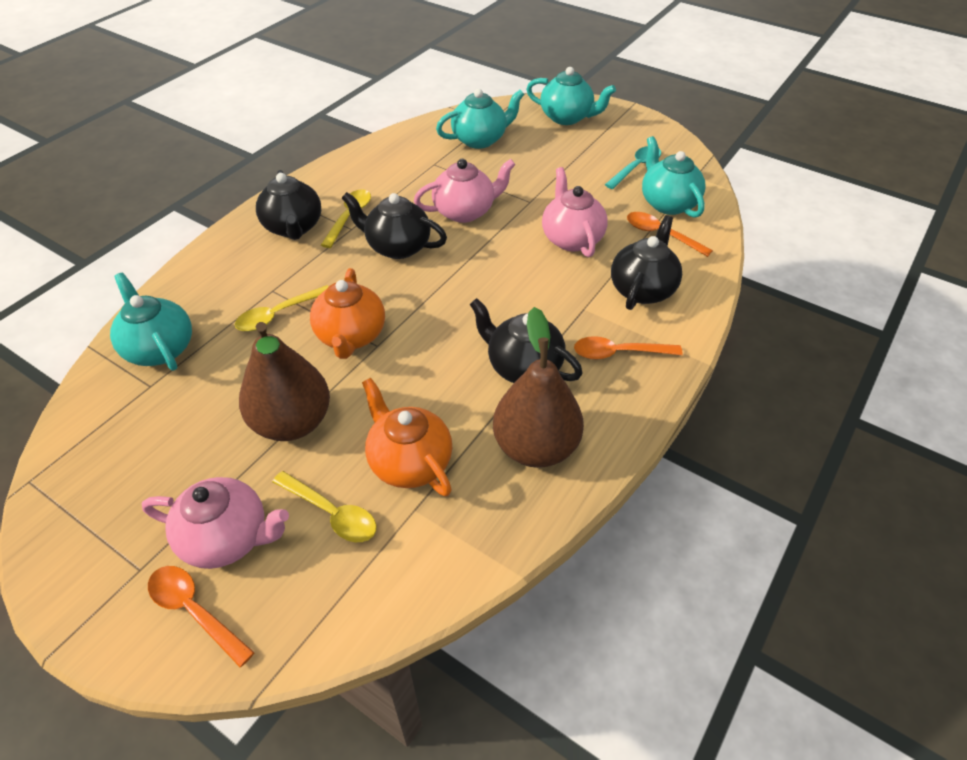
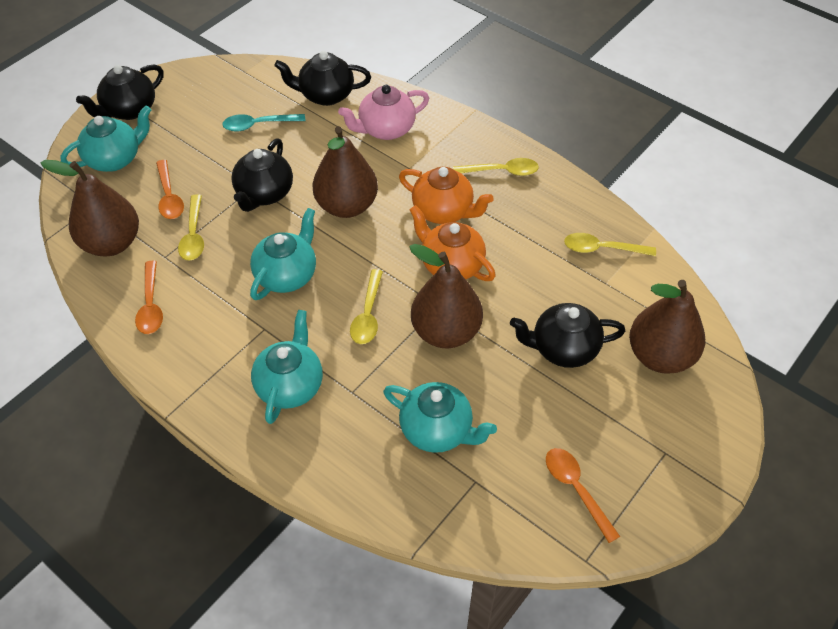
brown pear: 2 -> 4
pink teapot: 3 -> 1
yellow spoon: 3 -> 4

